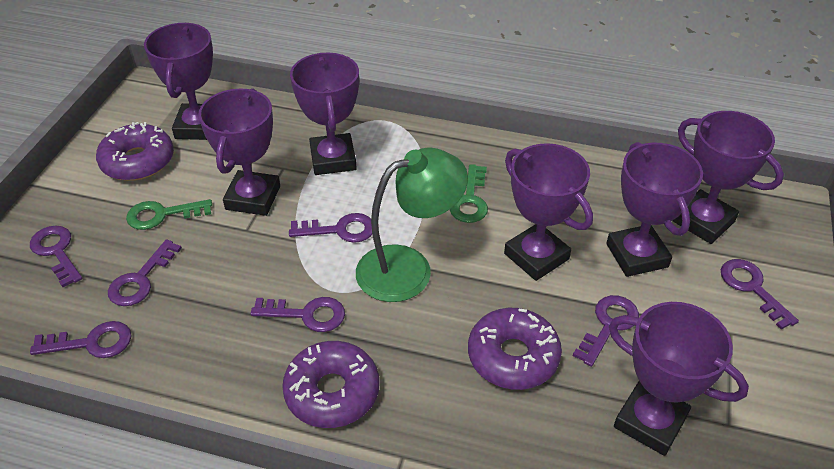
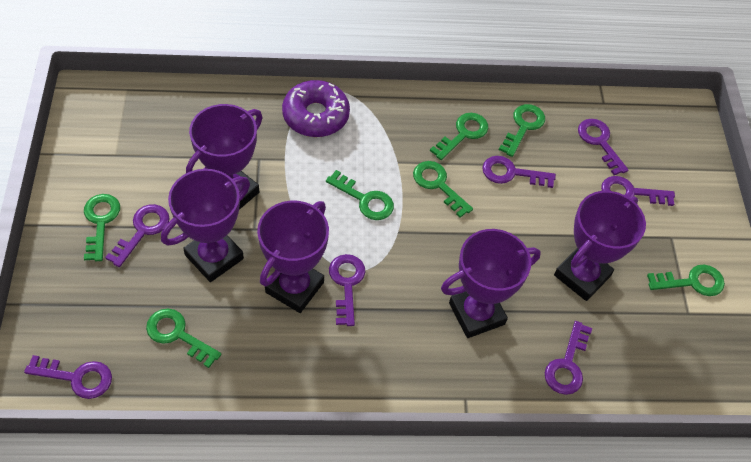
green key: 2 -> 7
green lamp: 1 -> 0
purple donut: 3 -> 1
purple trophy: 7 -> 5

